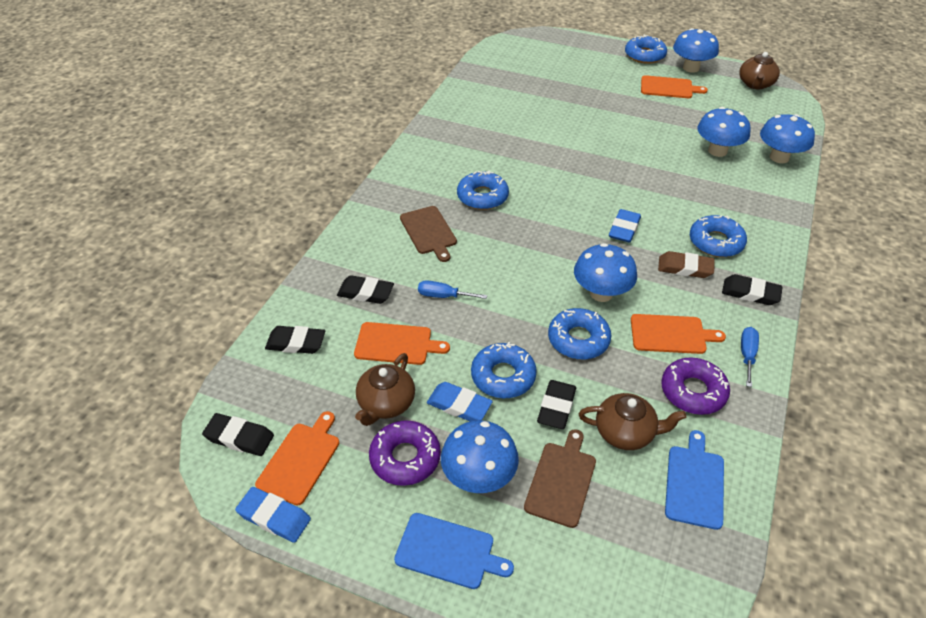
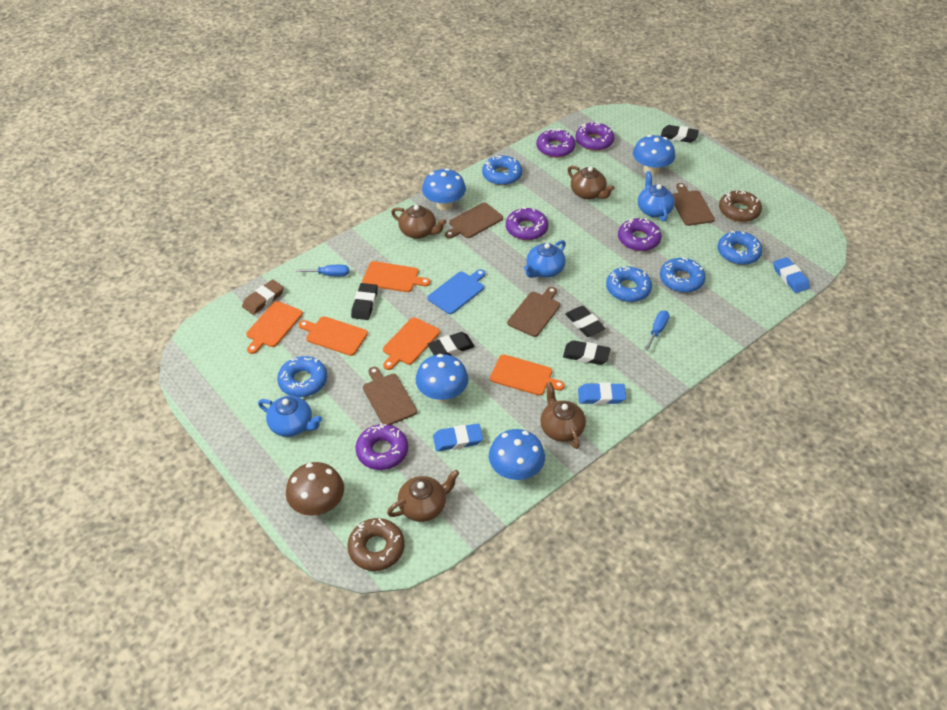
blue cutting board: 2 -> 1
blue mushroom: 5 -> 4
blue teapot: 0 -> 3
brown cutting board: 2 -> 4
brown donut: 0 -> 2
brown mushroom: 0 -> 1
brown teapot: 3 -> 4
orange cutting board: 4 -> 5
purple donut: 2 -> 5

